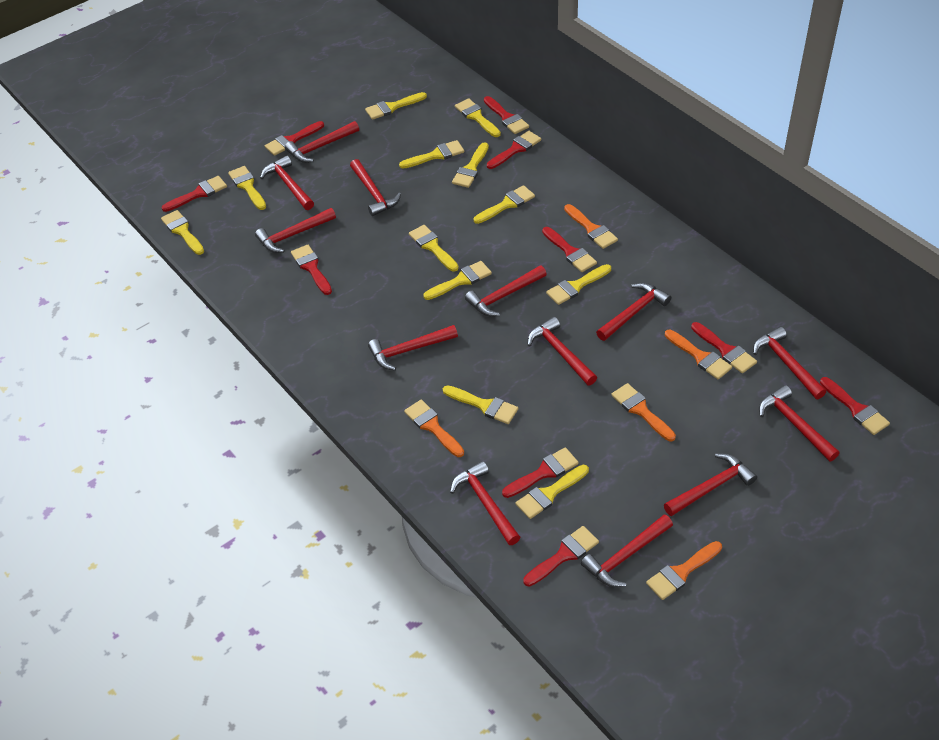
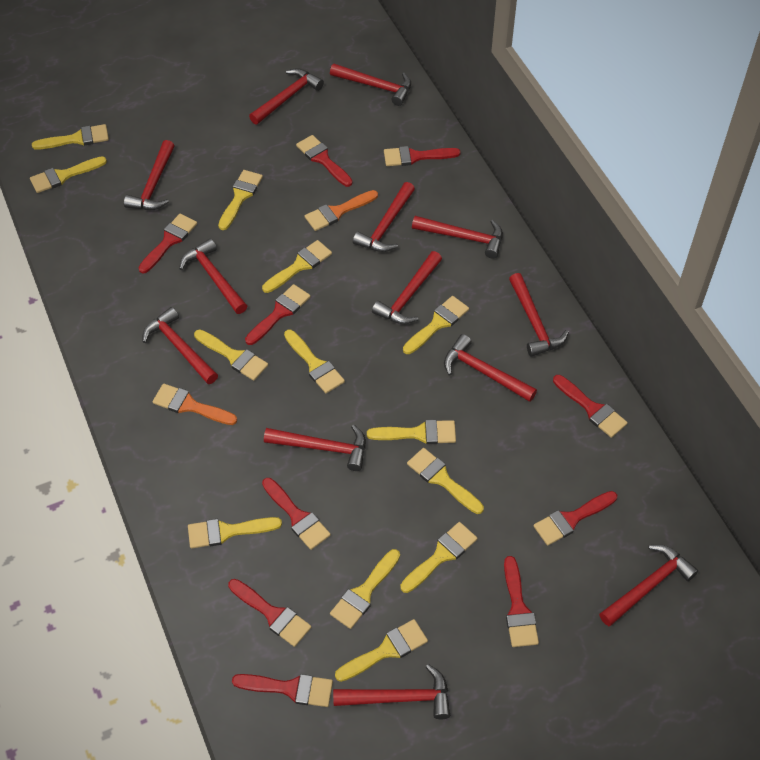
orange brush: 5 -> 2
yellow brush: 12 -> 13

